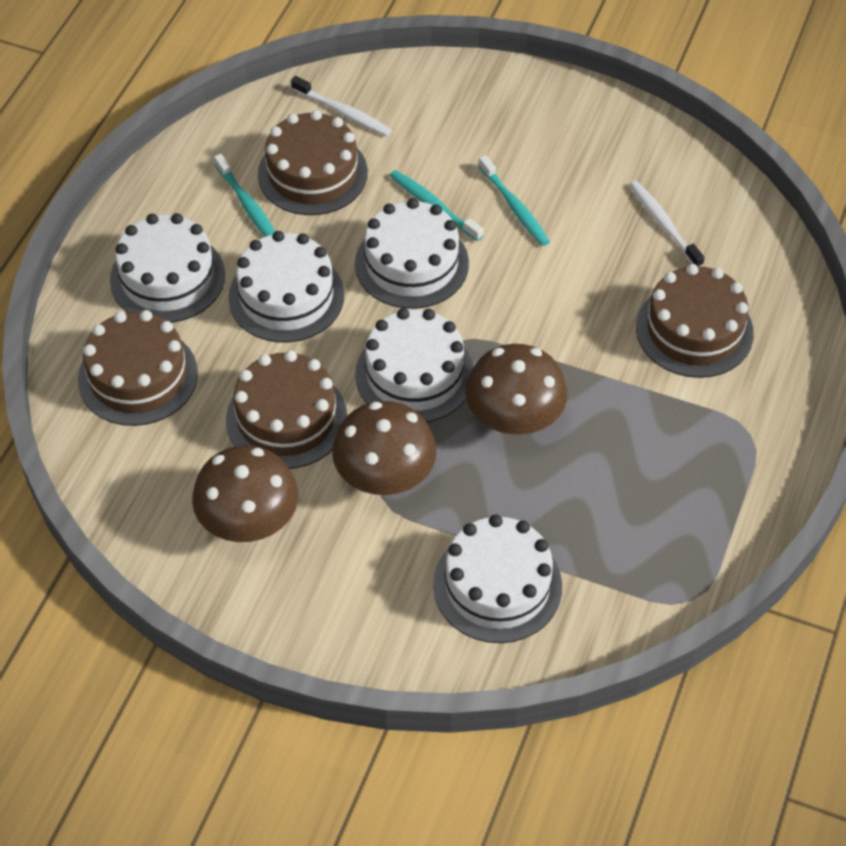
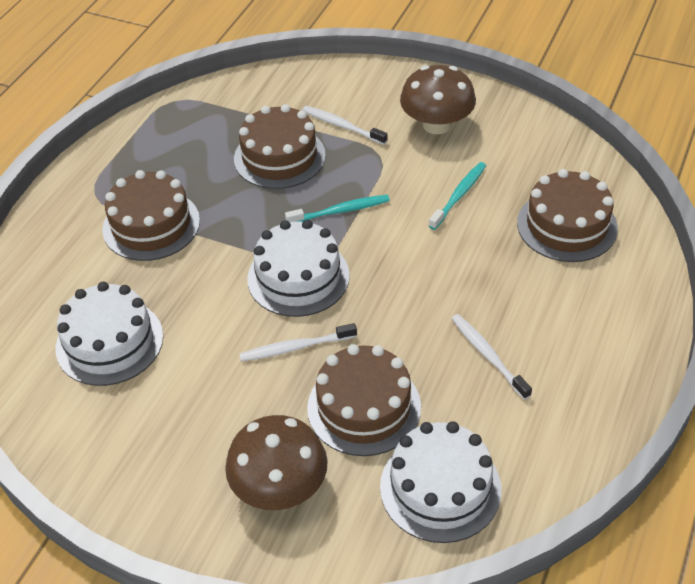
brown mushroom: 3 -> 2
turquoise toothbrush: 3 -> 2
white cake: 5 -> 3
white toothbrush: 2 -> 3

